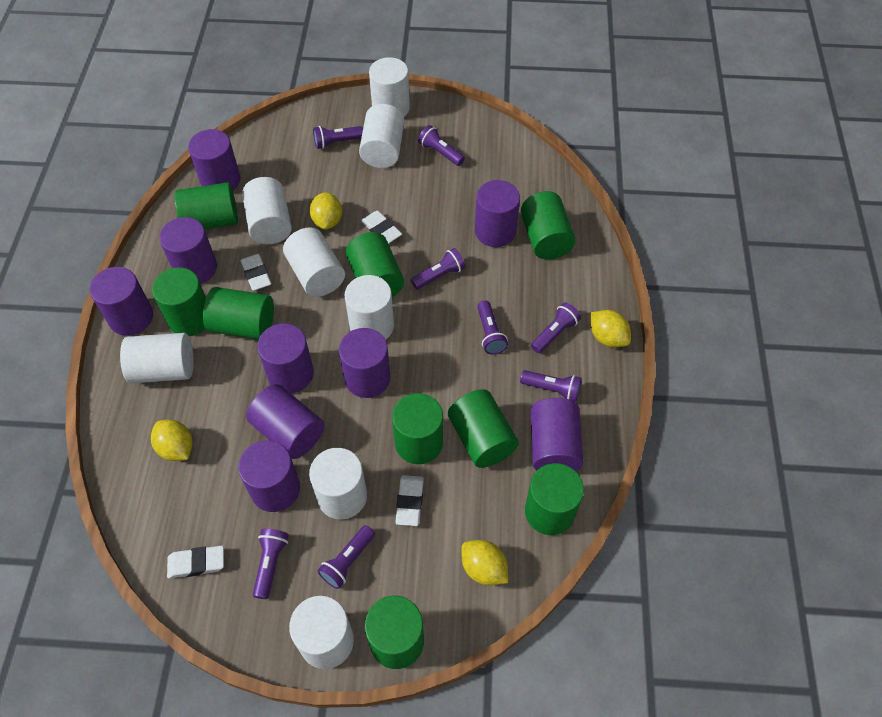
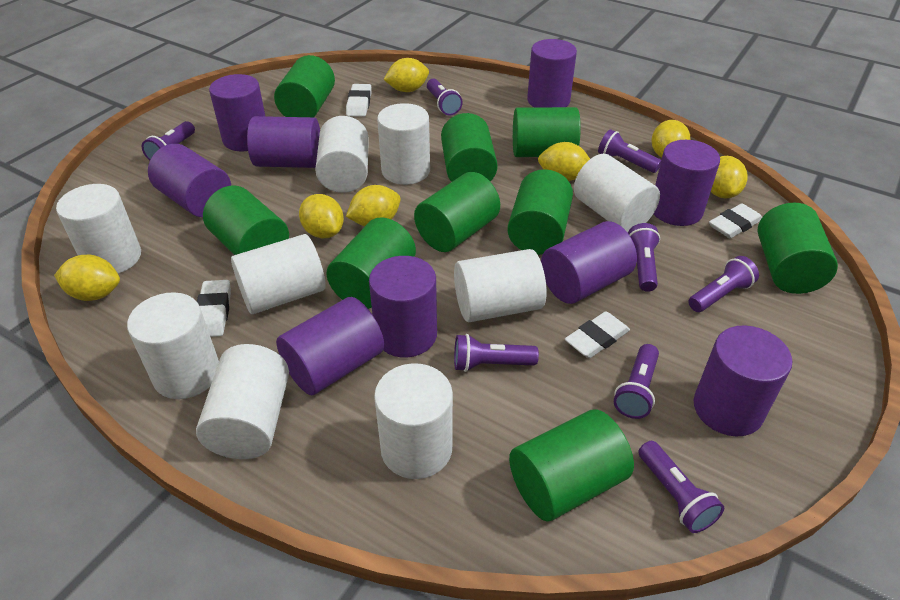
white cylinder: 8 -> 9
yellow lemon: 4 -> 7

